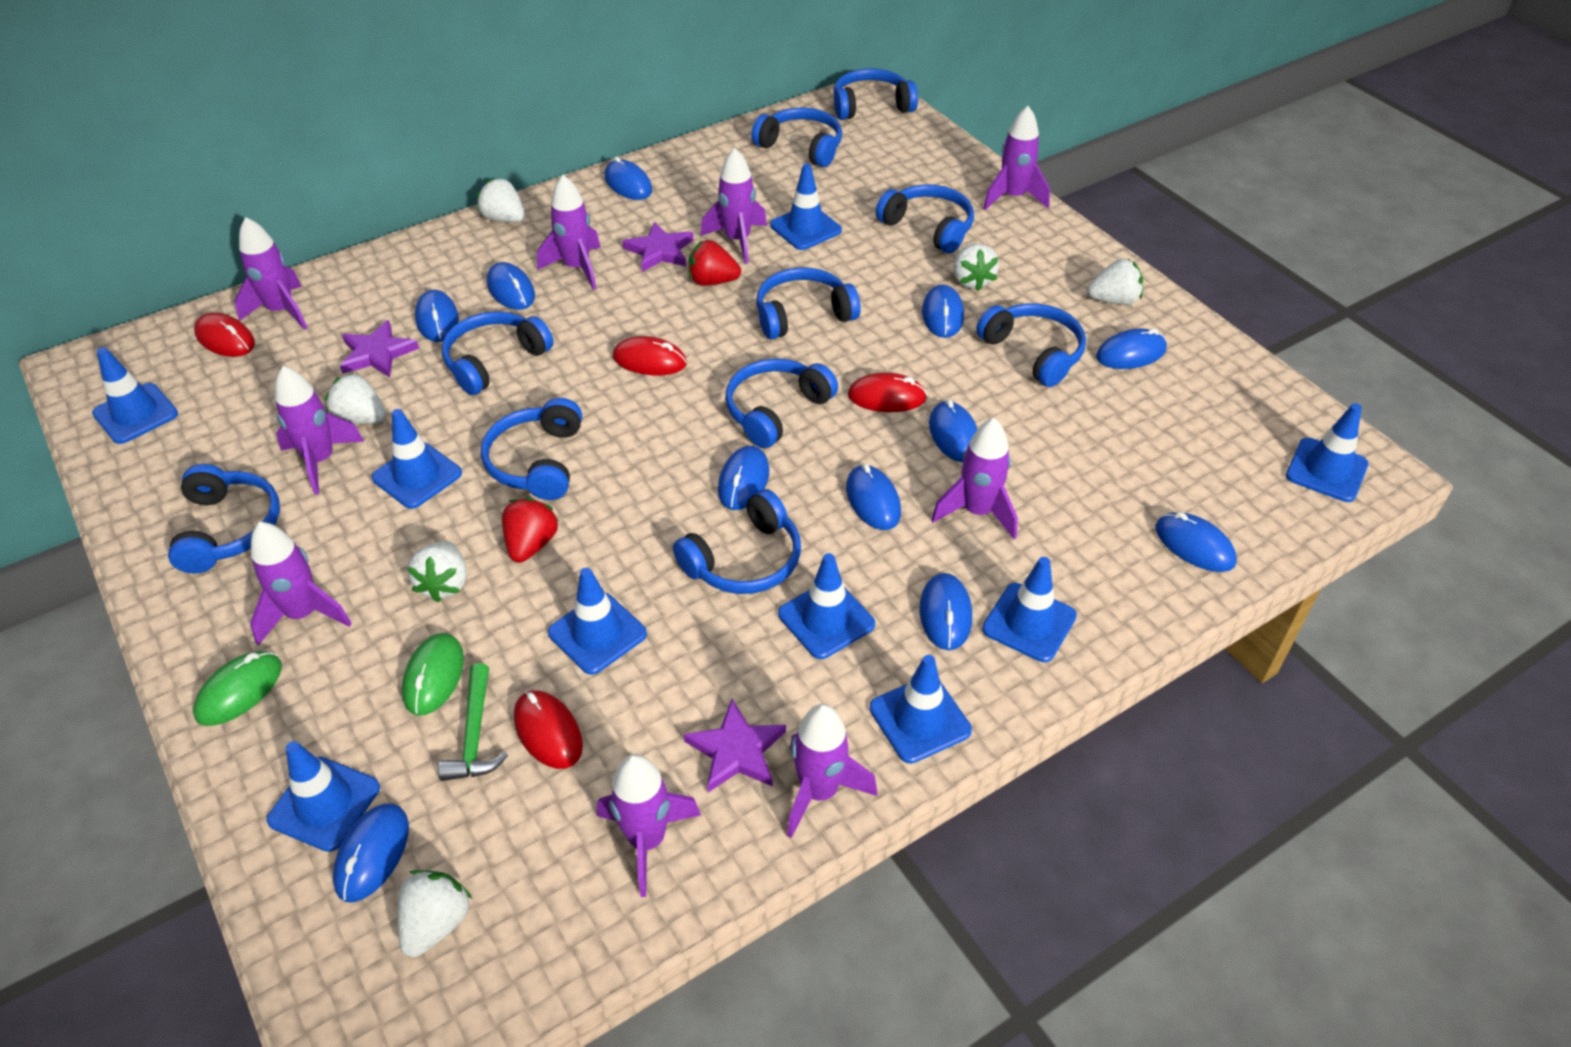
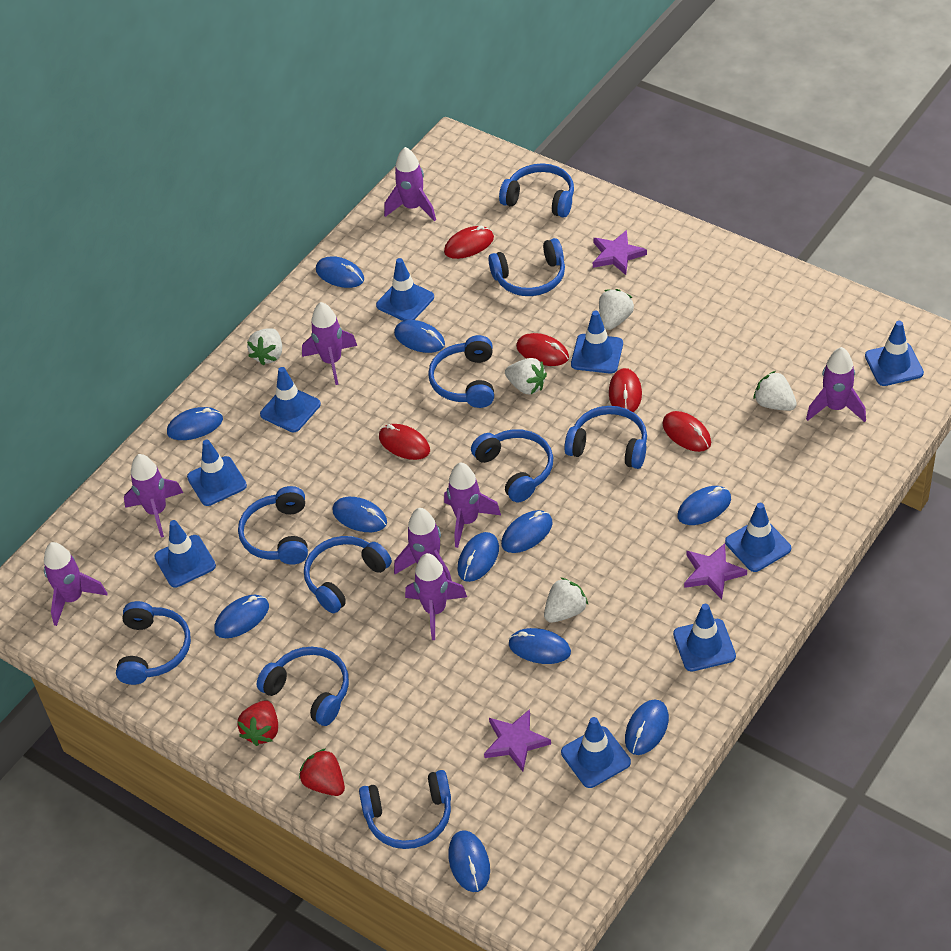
green hammer: 1 -> 0
green mouse: 2 -> 0
purple rocket: 9 -> 8
red mouse: 4 -> 5
white strawberry: 6 -> 5

